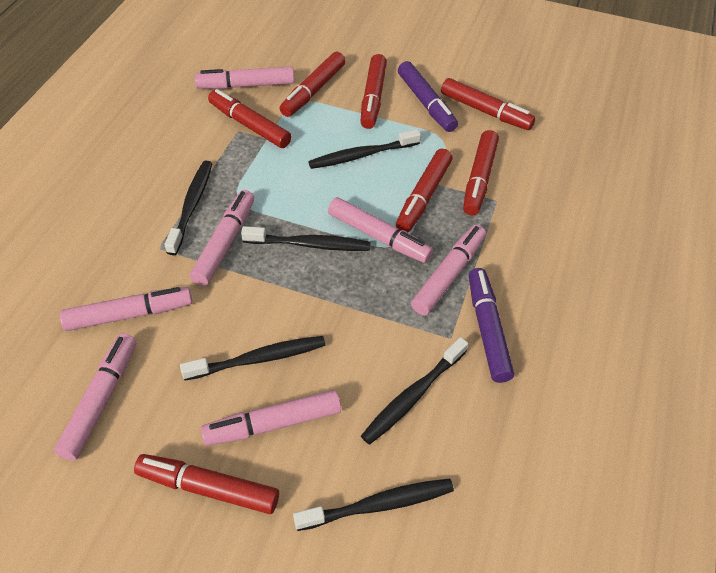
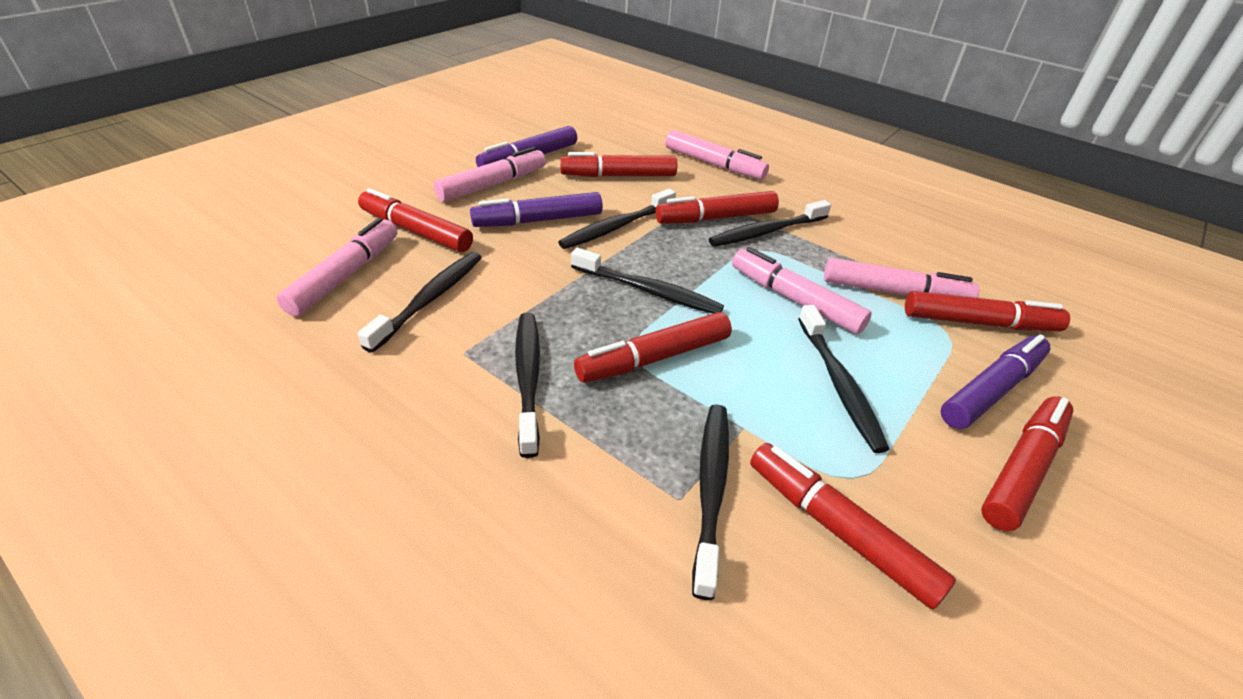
black toothbrush: 6 -> 7
pink marker: 7 -> 5
purple marker: 2 -> 3

